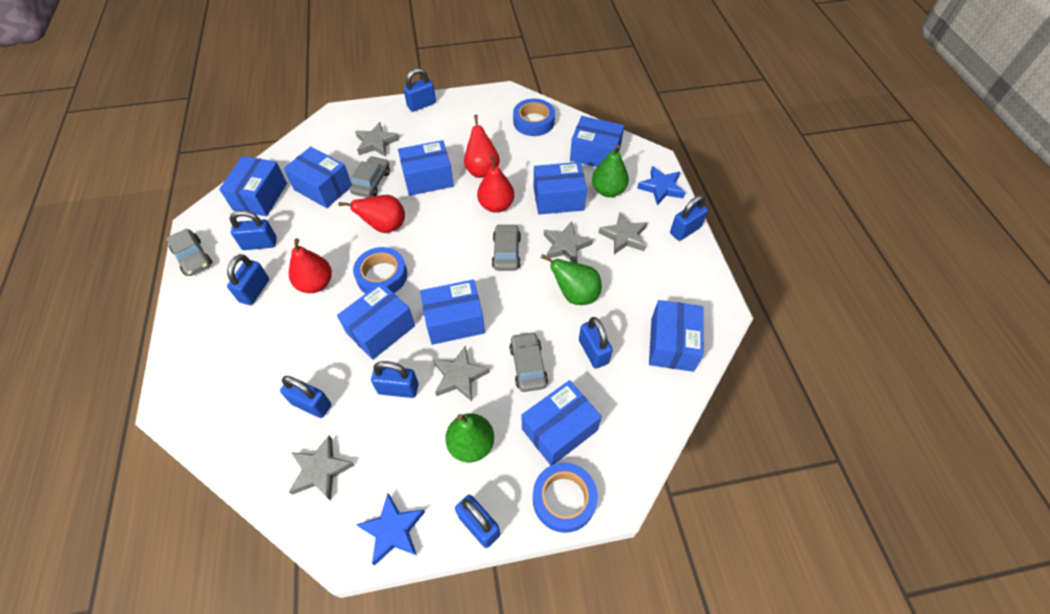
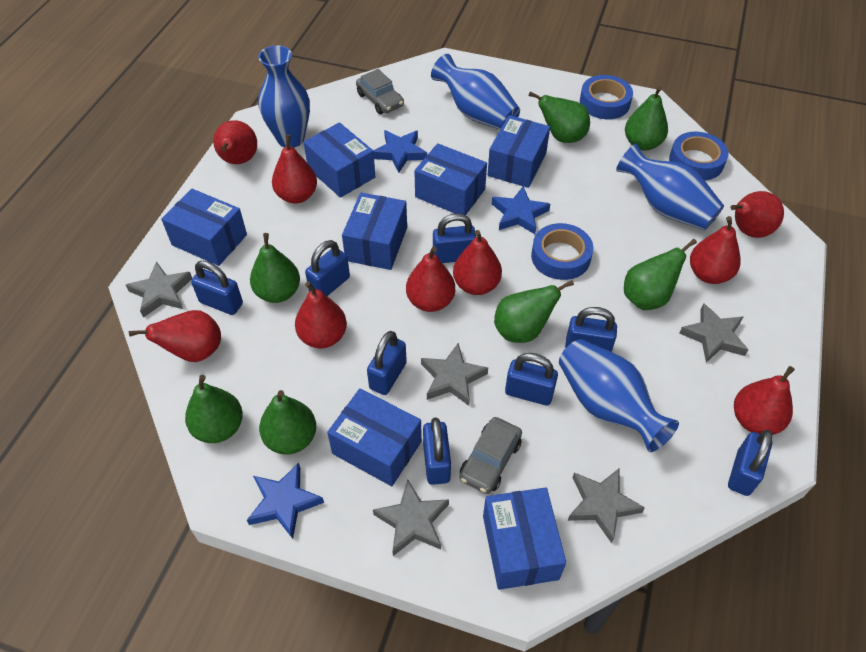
blue box: 9 -> 7
blue star: 2 -> 3
blue vase: 0 -> 4
green pear: 3 -> 7
grey car: 4 -> 2
red pear: 4 -> 9

